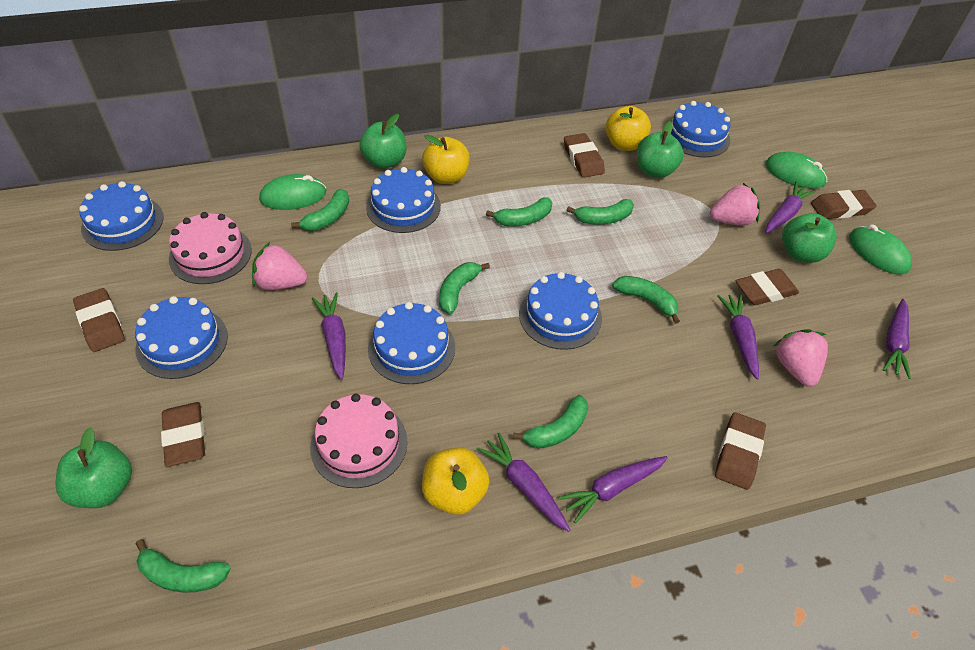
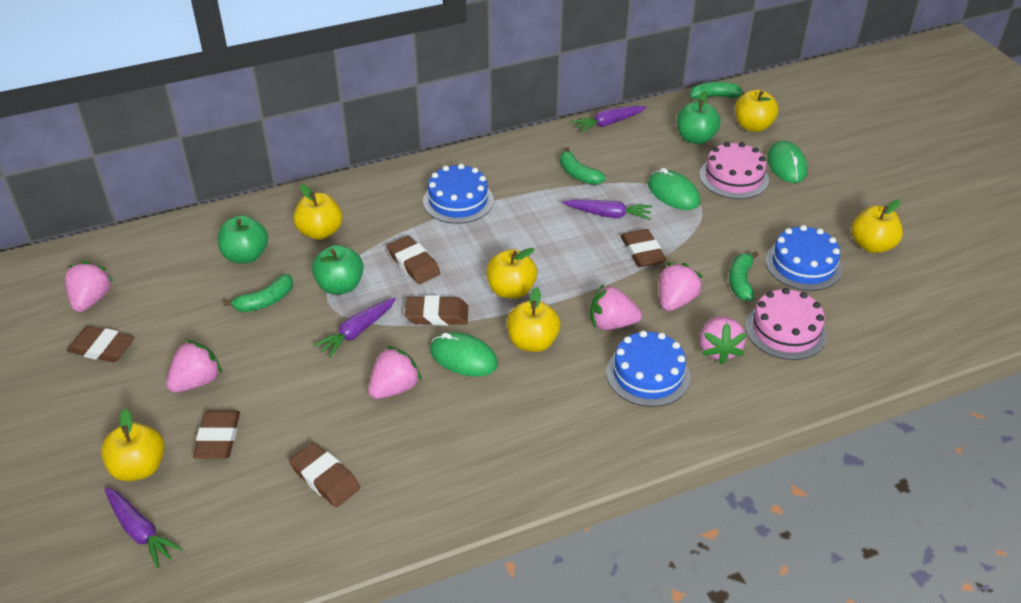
blue cake: 6 -> 3
green apple: 4 -> 3
green banana: 7 -> 4
pink strawberry: 3 -> 6
purple carrot: 6 -> 4
yellow apple: 3 -> 6

